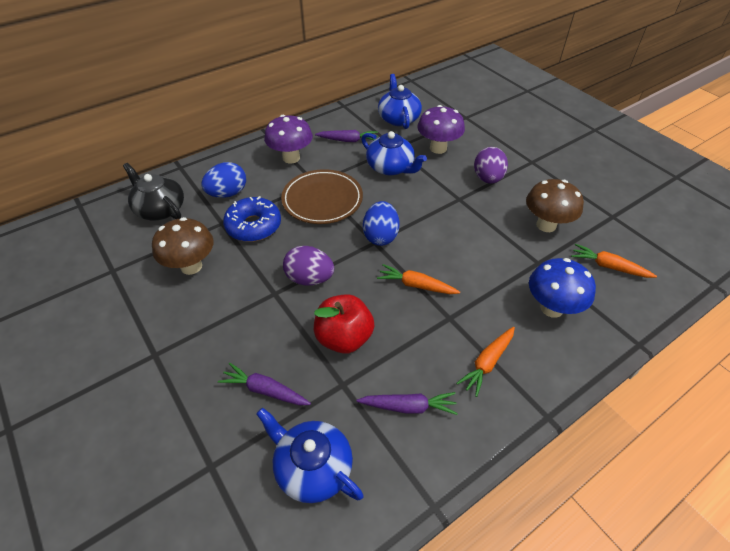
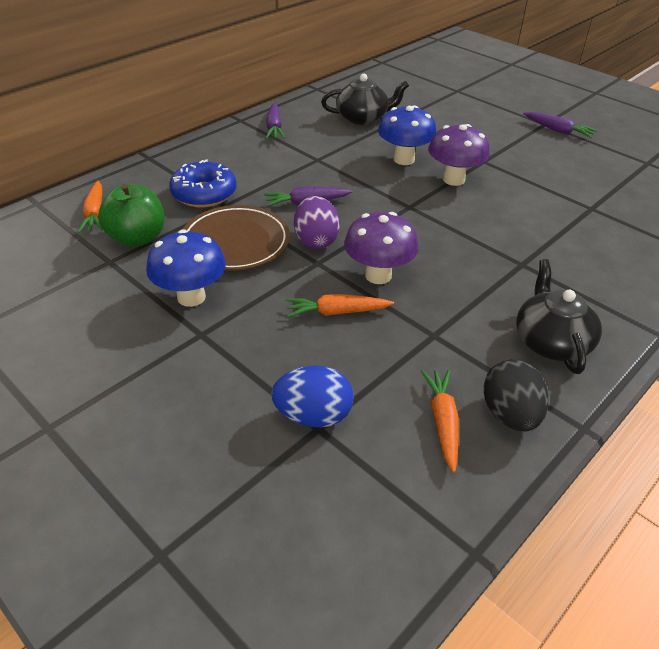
black egg: 0 -> 1
black teapot: 1 -> 2
blue egg: 2 -> 1
blue mushroom: 1 -> 2
blue teapot: 3 -> 0
brown mushroom: 2 -> 0
green apple: 0 -> 1
purple egg: 2 -> 1
red apple: 1 -> 0

